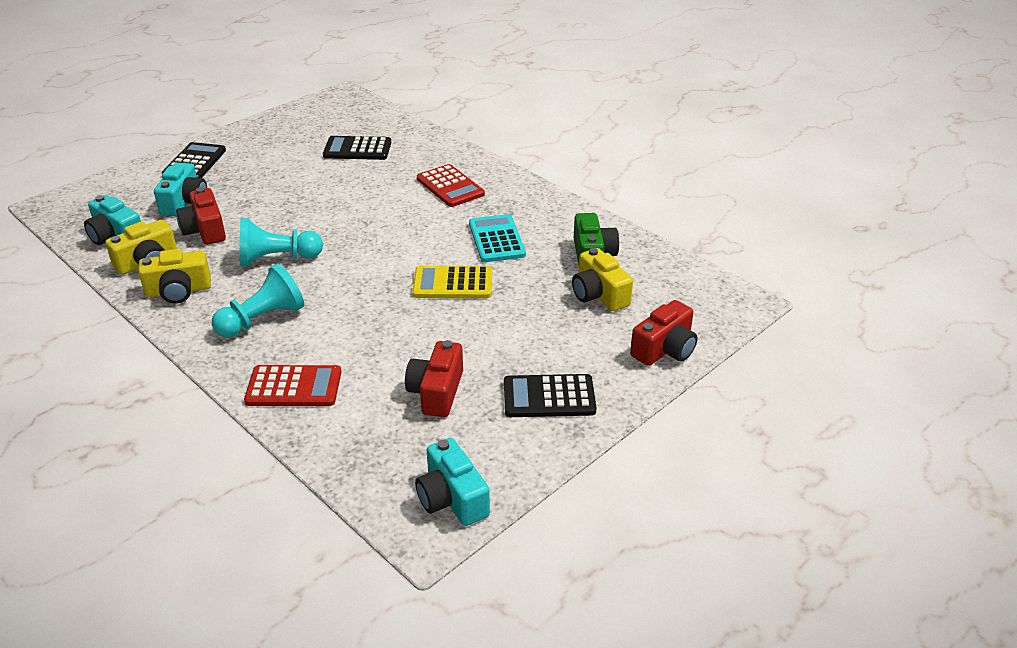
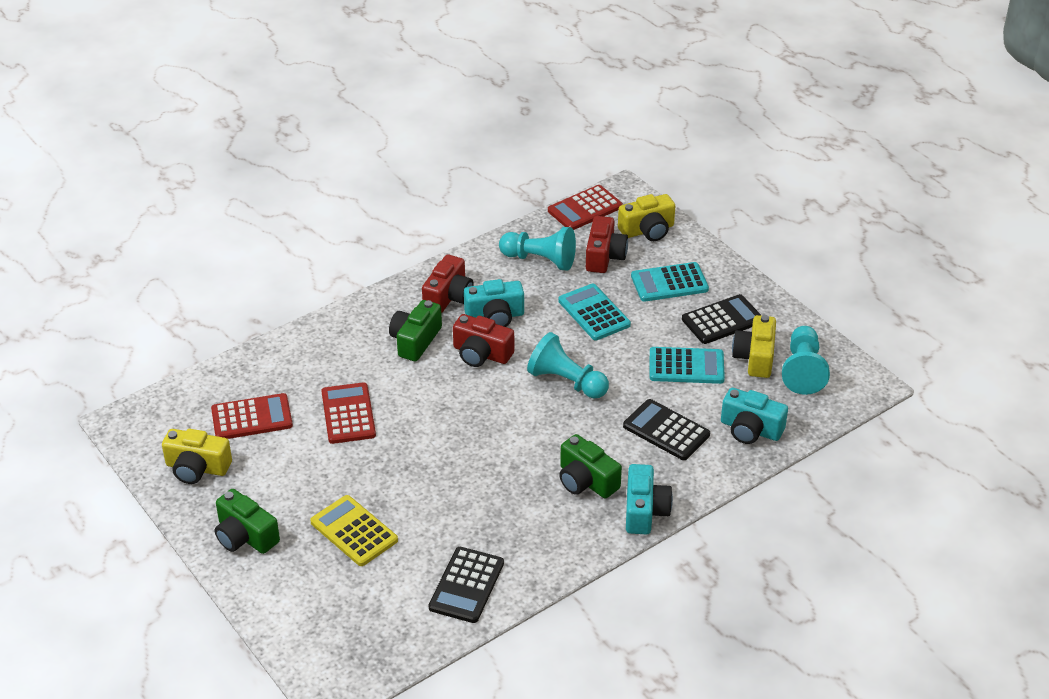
green camera: 1 -> 3
red calculator: 2 -> 3
turquoise calculator: 1 -> 3
turquoise pawn: 2 -> 3

